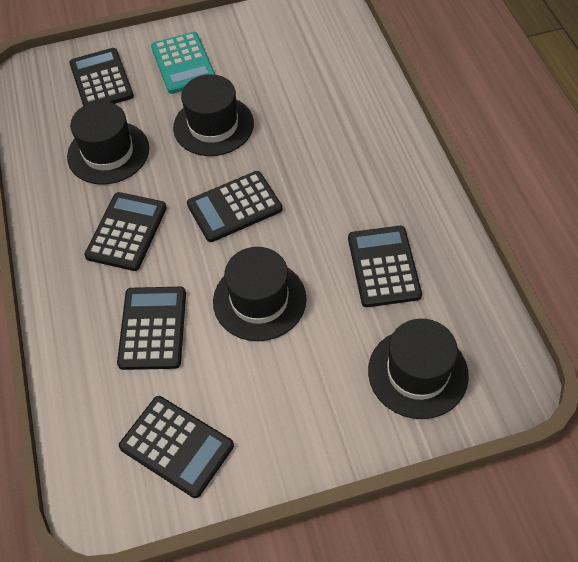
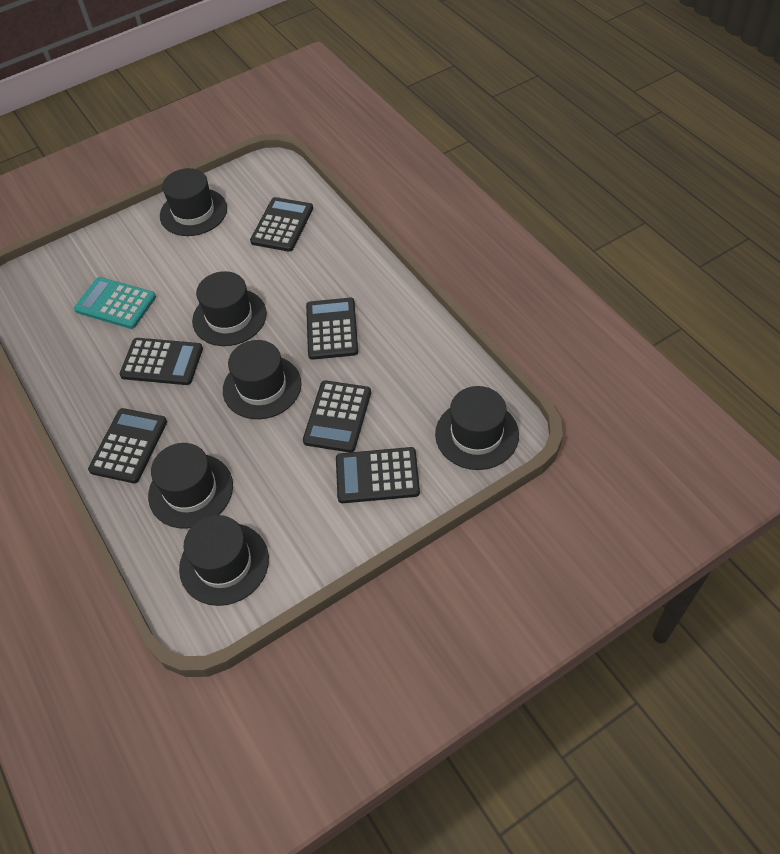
black hat: 4 -> 6

